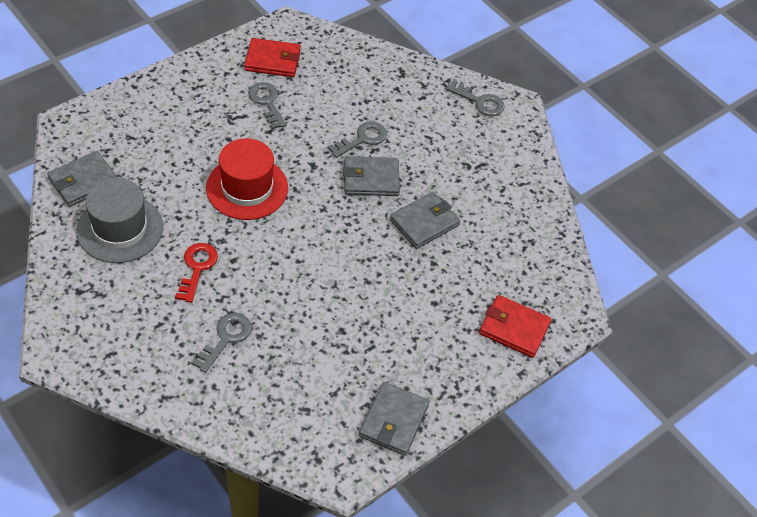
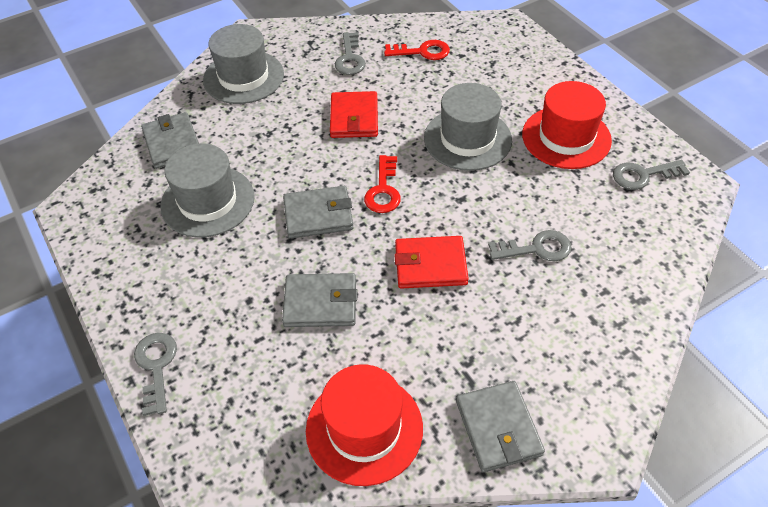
grey hat: 1 -> 3
red hat: 1 -> 2
red key: 1 -> 2

